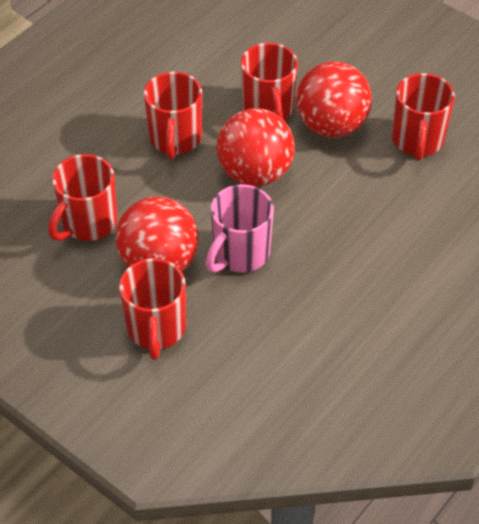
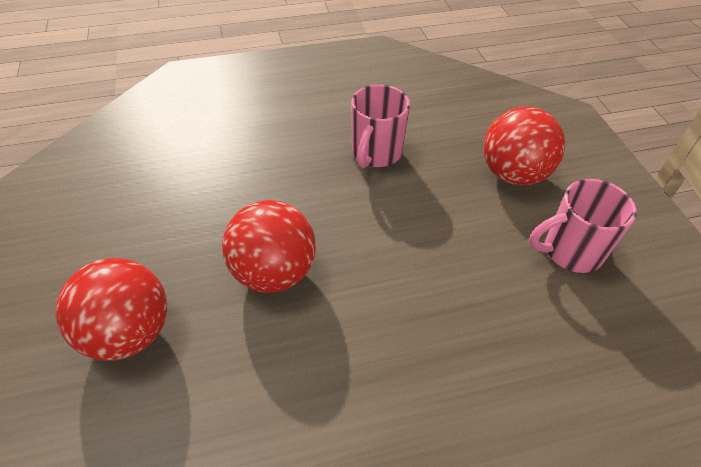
pink mug: 1 -> 2
red mug: 5 -> 0

